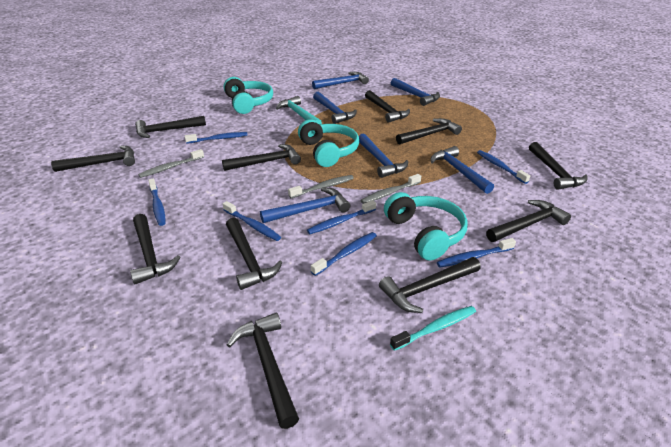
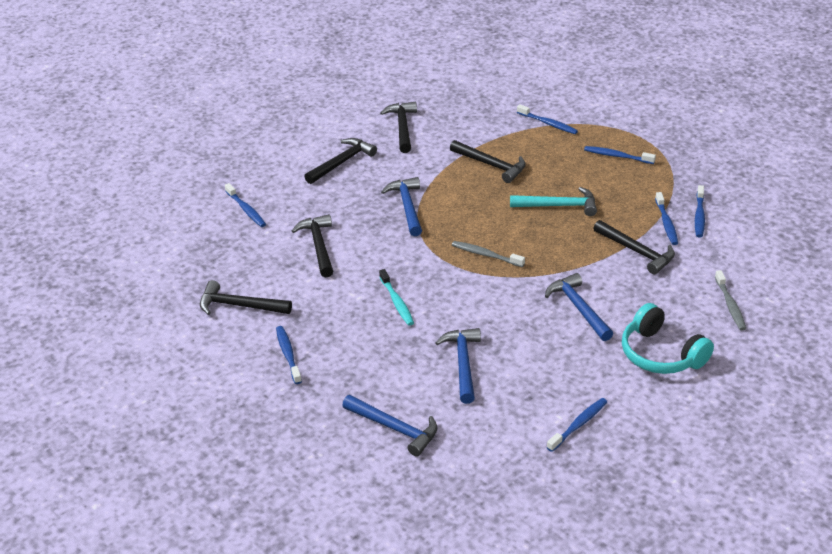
black hammer: 11 -> 6
blue hammer: 6 -> 4
grey toothbrush: 3 -> 2
turquoise headphones: 3 -> 1

